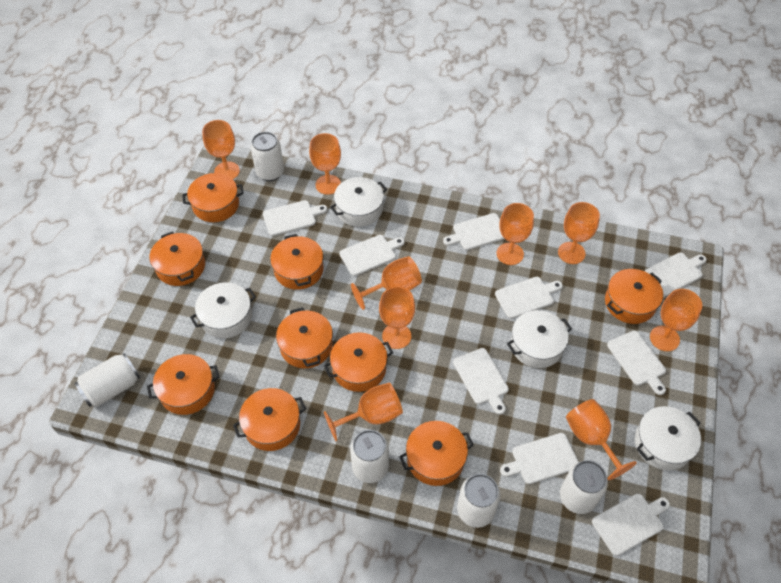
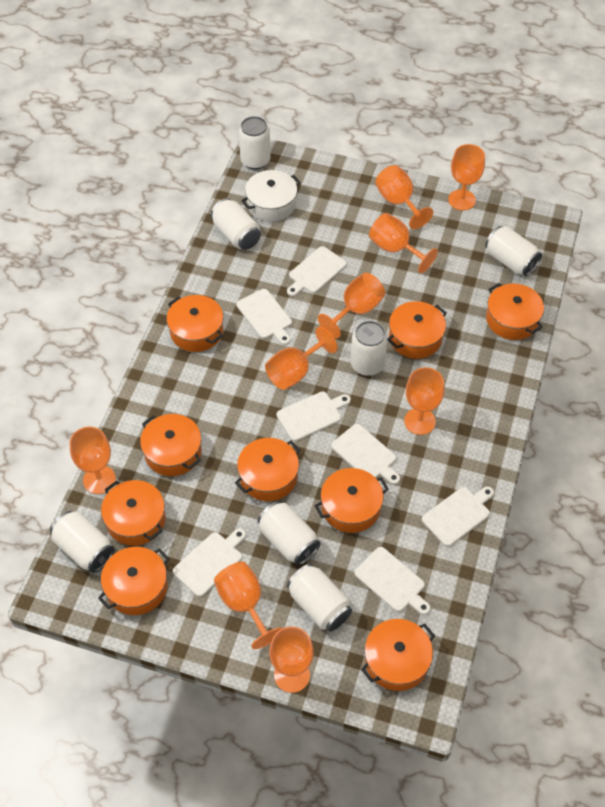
white can: 5 -> 7
white cutting board: 9 -> 7
white pot: 4 -> 1

